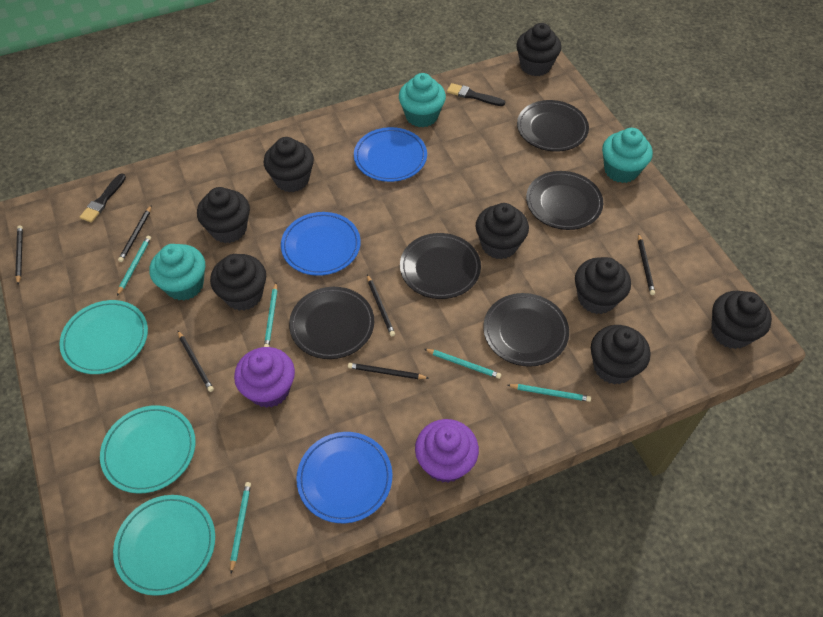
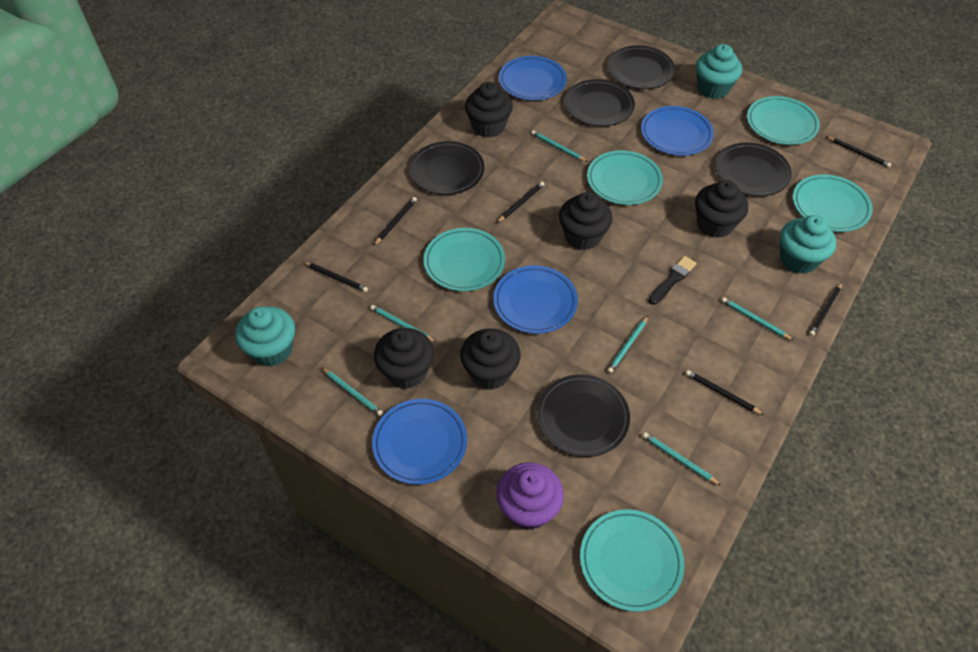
black brush: 2 -> 1
black cupcake: 8 -> 5
blue plate: 3 -> 4
purple cupcake: 2 -> 1
turquoise pencil: 5 -> 6
turquoise plate: 3 -> 5

